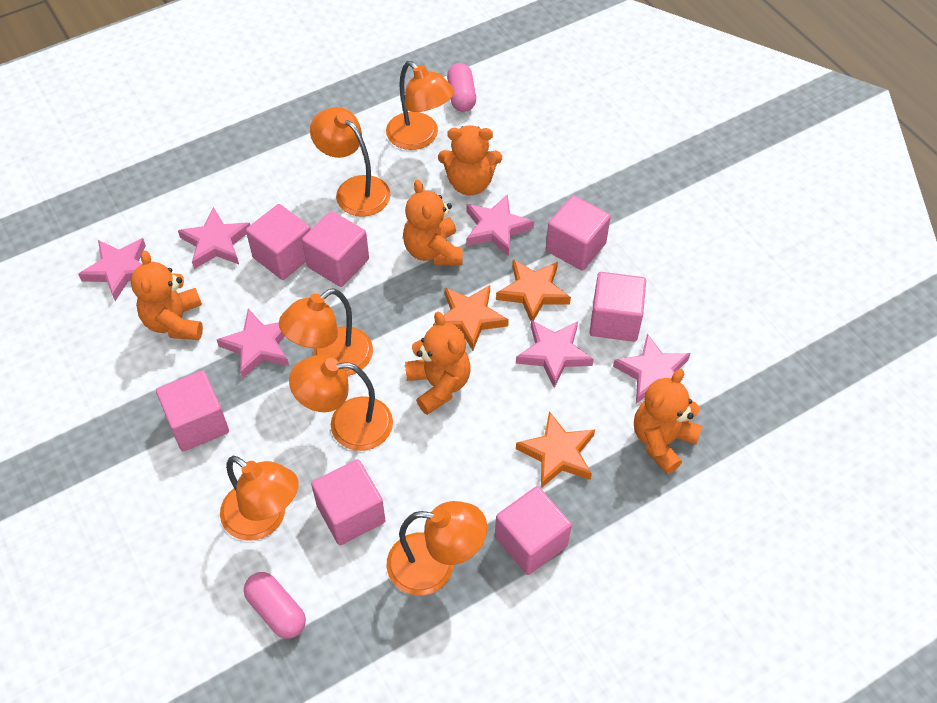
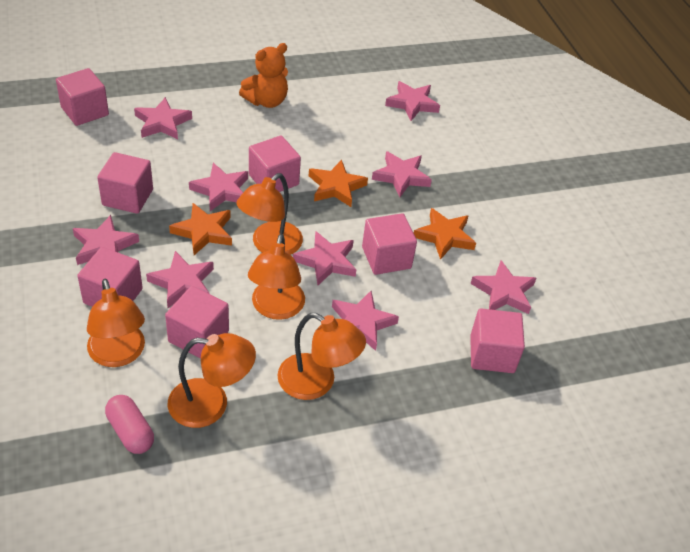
orange lamp: 6 -> 5
orange teddy bear: 5 -> 1
pink capsule: 2 -> 1
pink star: 6 -> 9

